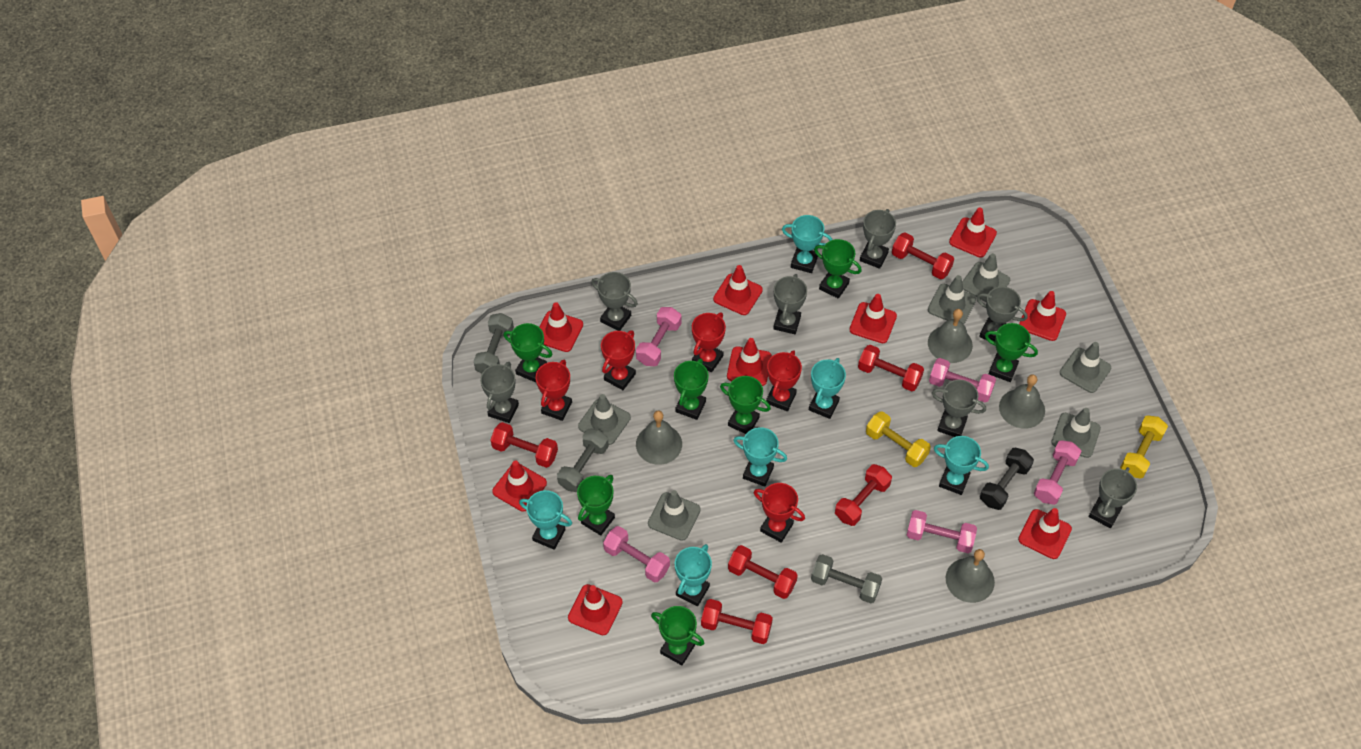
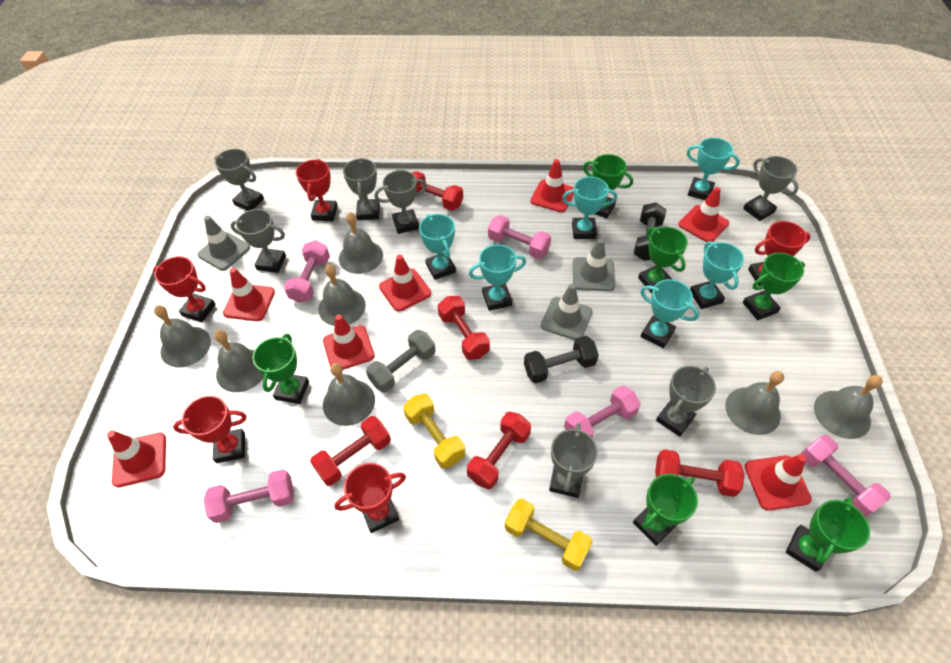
black dumbbell: 1 -> 2
green trophy: 7 -> 6
grey bell: 4 -> 7
grey dumbbell: 3 -> 1
grey traffic cone: 6 -> 3
red dumbbell: 6 -> 5
red traffic cone: 9 -> 7

